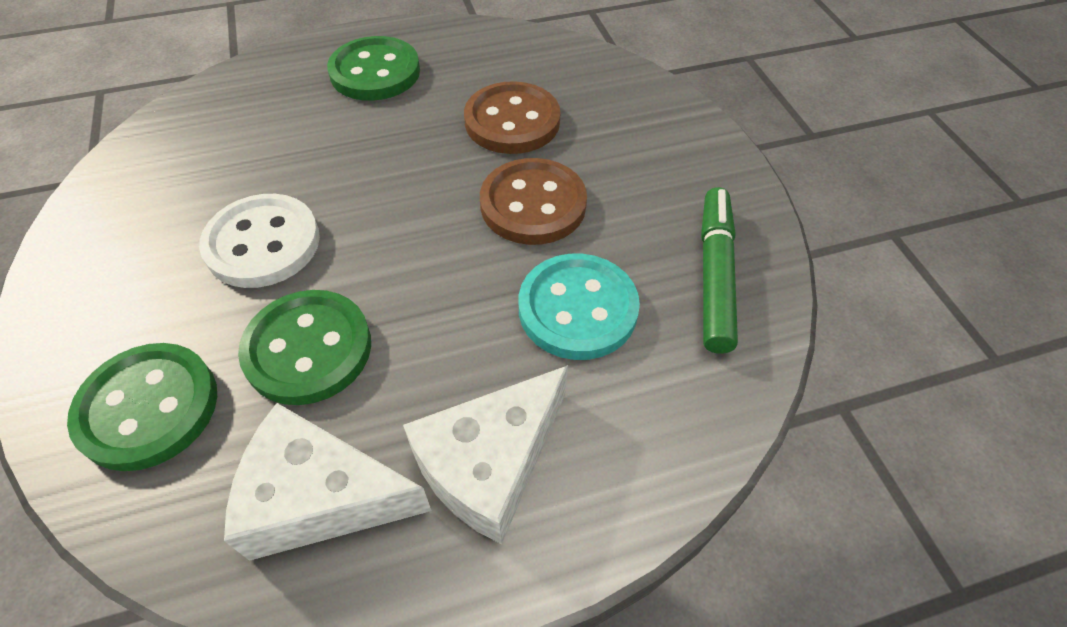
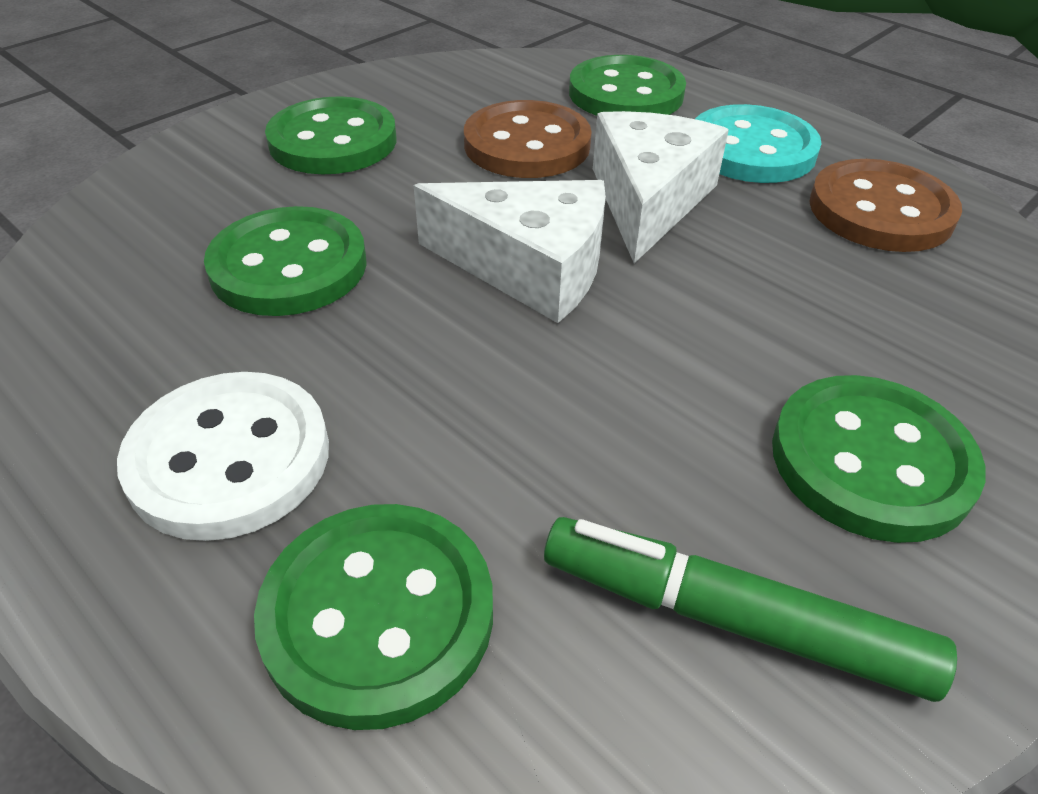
green button: 3 -> 5

